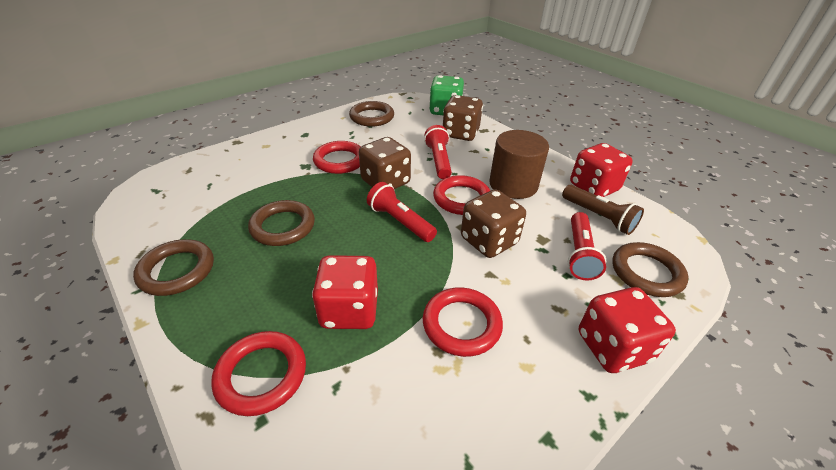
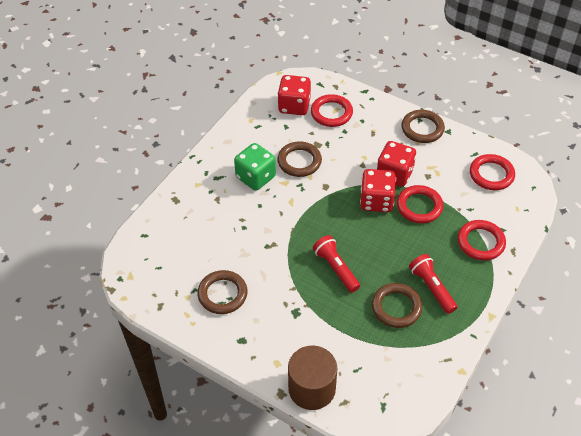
brown dice: 3 -> 0
brown flashlight: 1 -> 0
red flashlight: 3 -> 2

